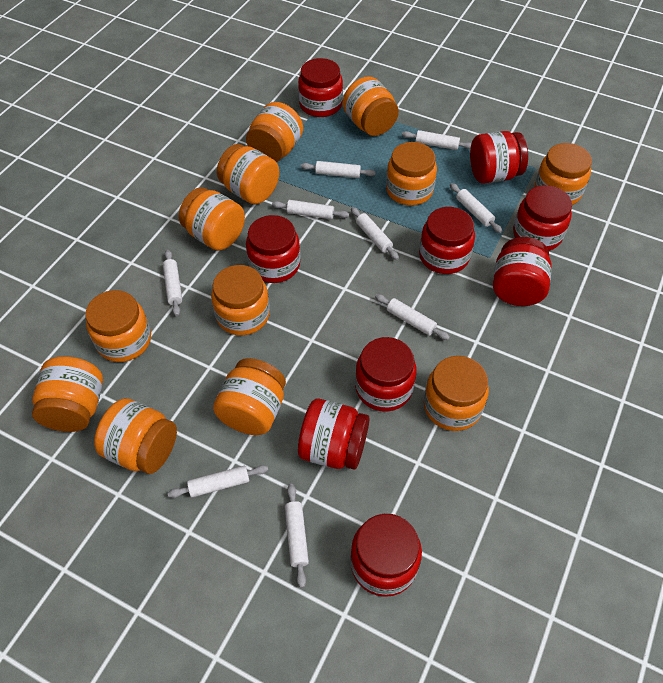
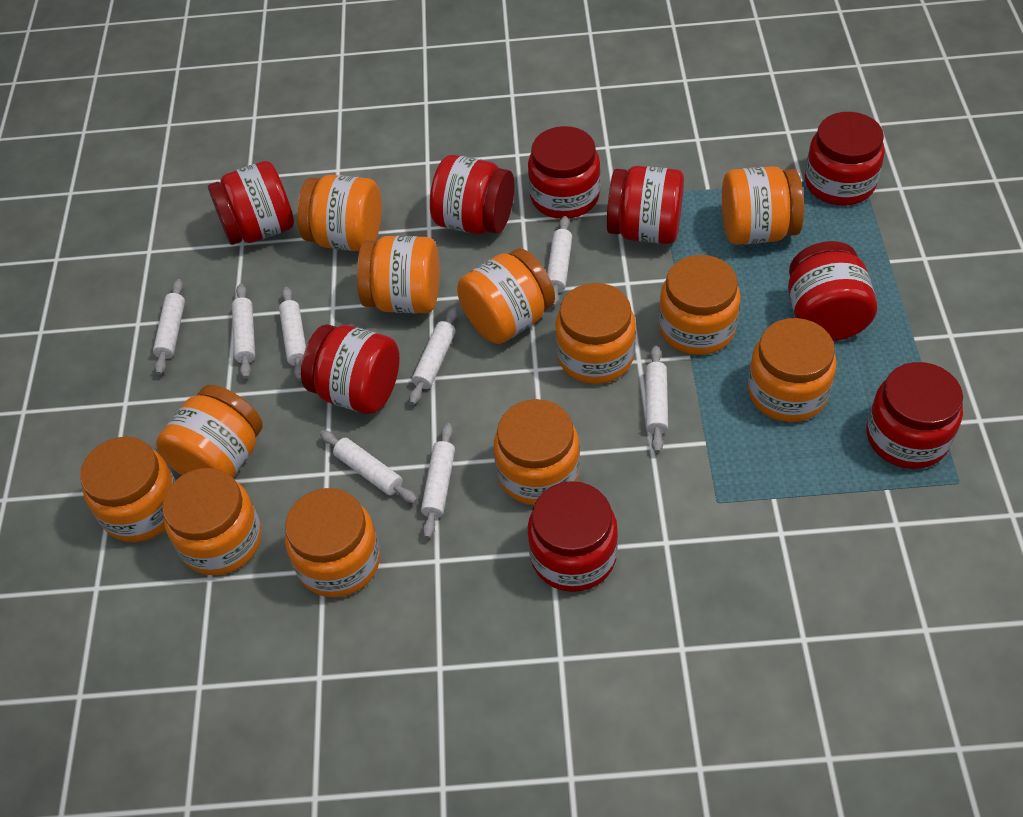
white rolling pin: 9 -> 8

